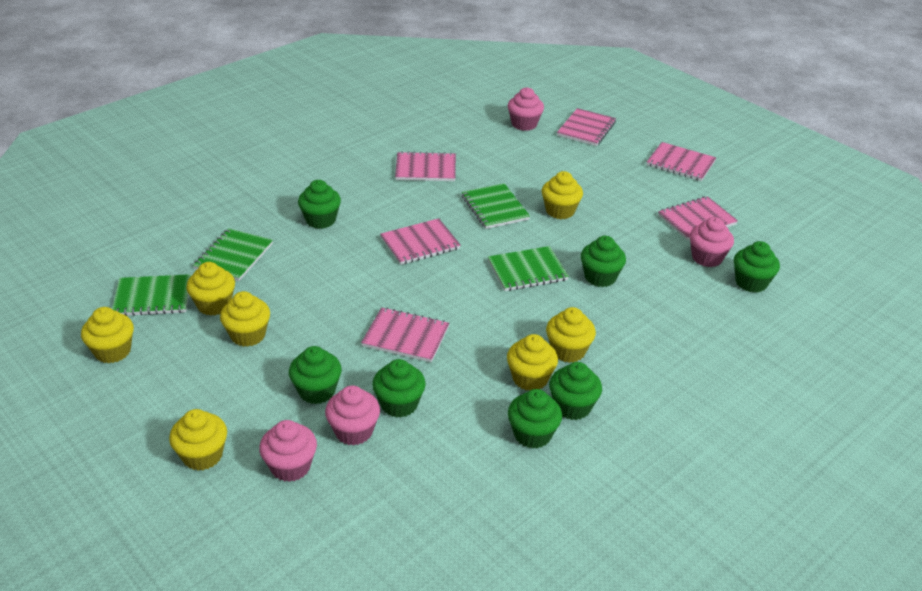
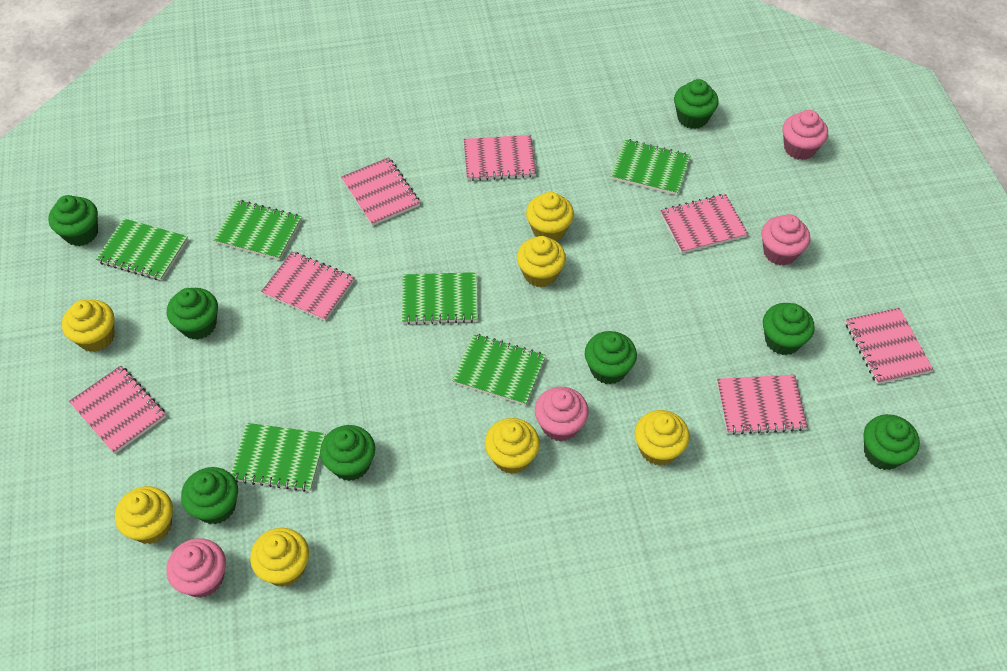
green cupcake: 7 -> 8
green notebook: 4 -> 6
pink notebook: 6 -> 7

